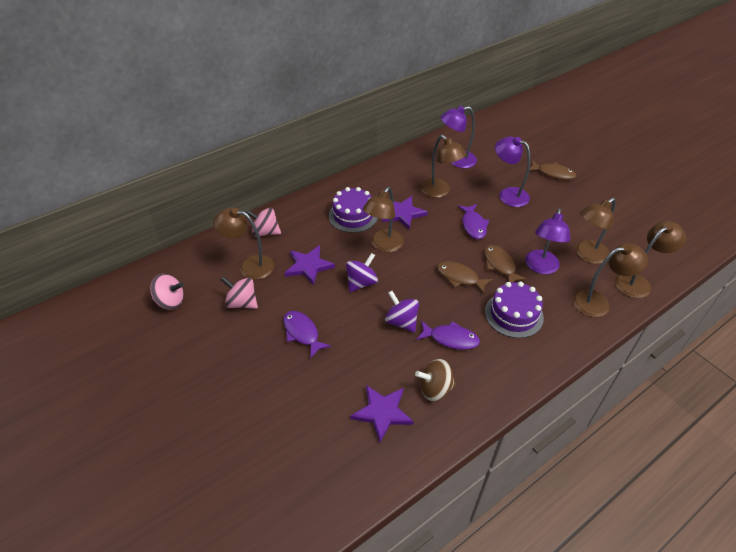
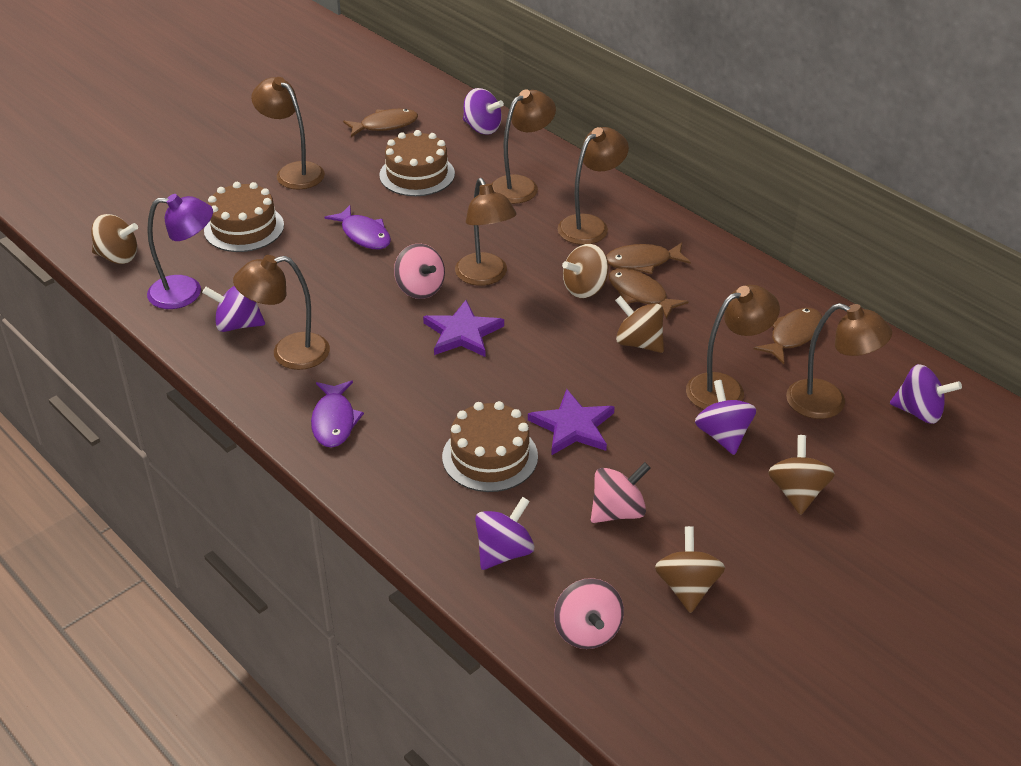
brown cake: 0 -> 3
brown fish: 3 -> 4
brown lamp: 6 -> 7
brown spinning top: 1 -> 5
purple cake: 2 -> 0
purple fish: 3 -> 2
purple lamp: 3 -> 1
purple spinning top: 2 -> 5
purple star: 3 -> 2

